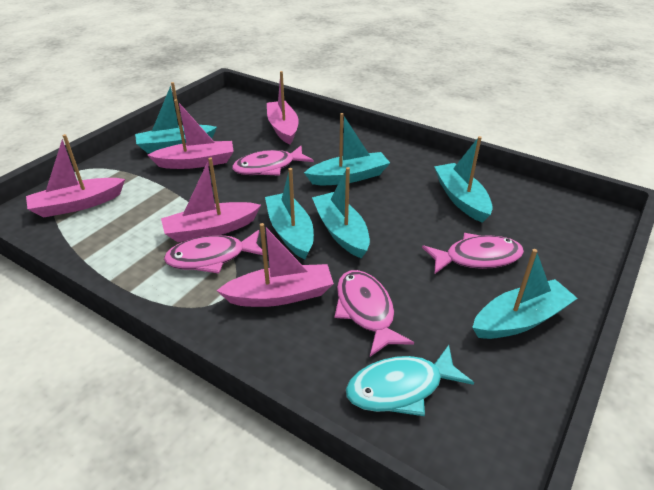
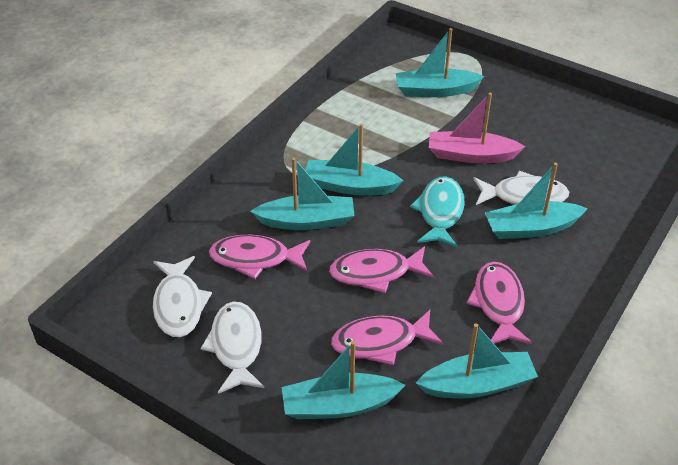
pink boat: 5 -> 1
white fish: 0 -> 3

